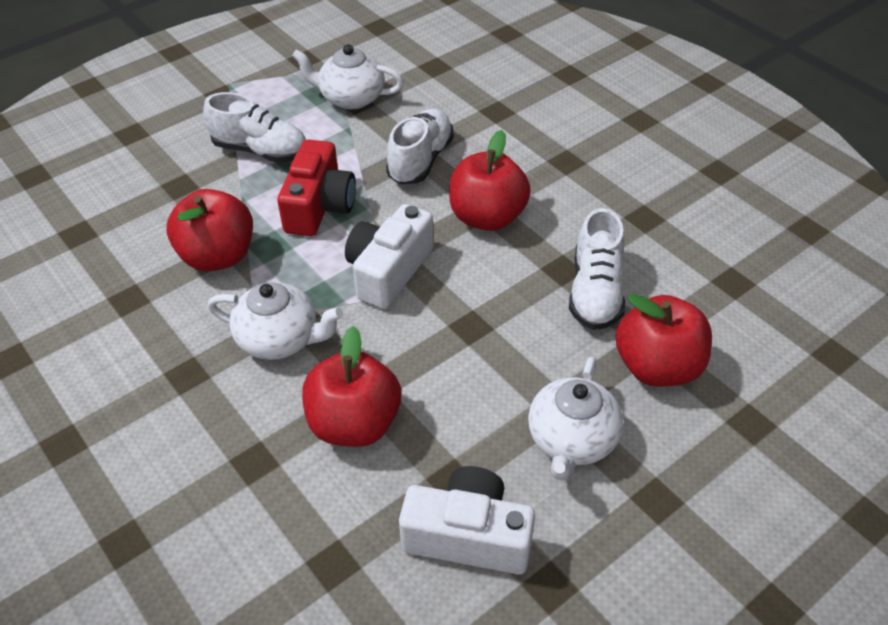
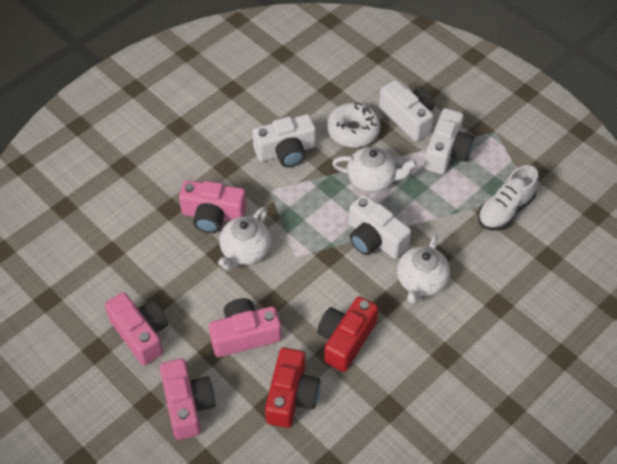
pink camera: 0 -> 4
red apple: 4 -> 0
red camera: 1 -> 2
white camera: 2 -> 4
white donut: 0 -> 1
white shoe: 3 -> 1

